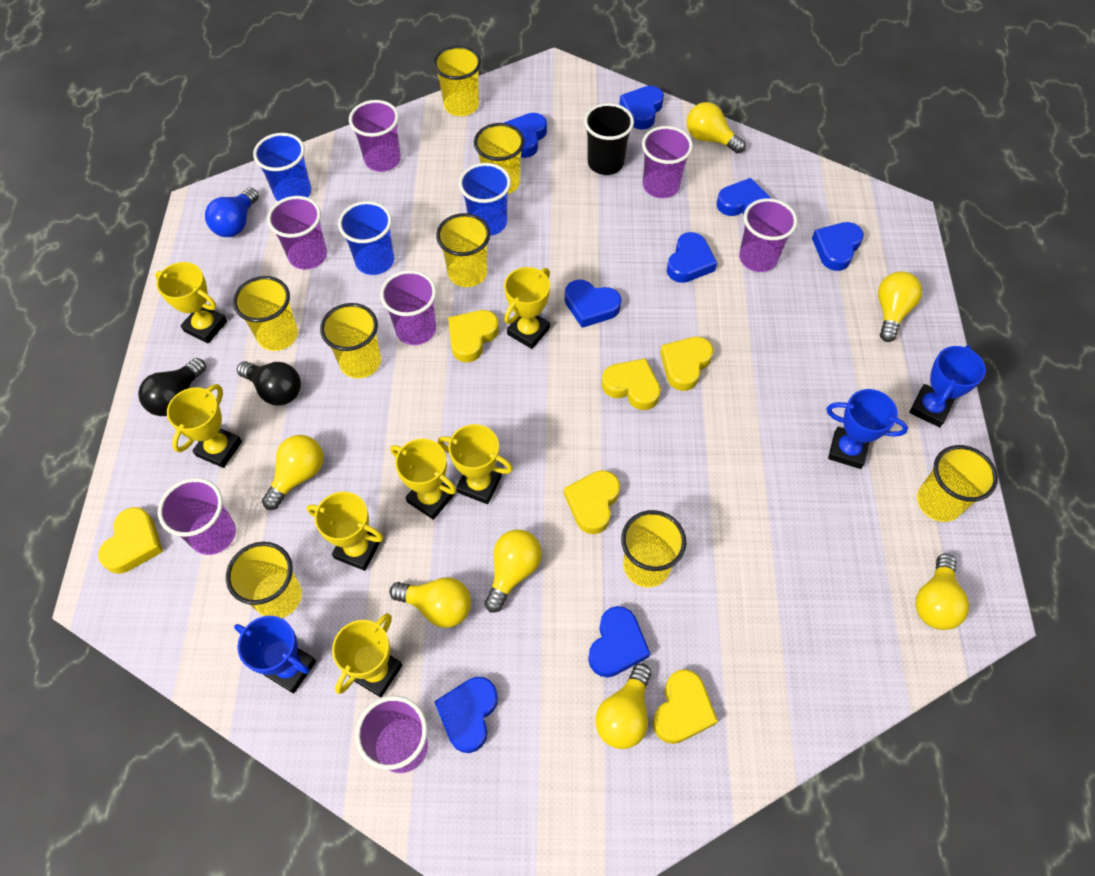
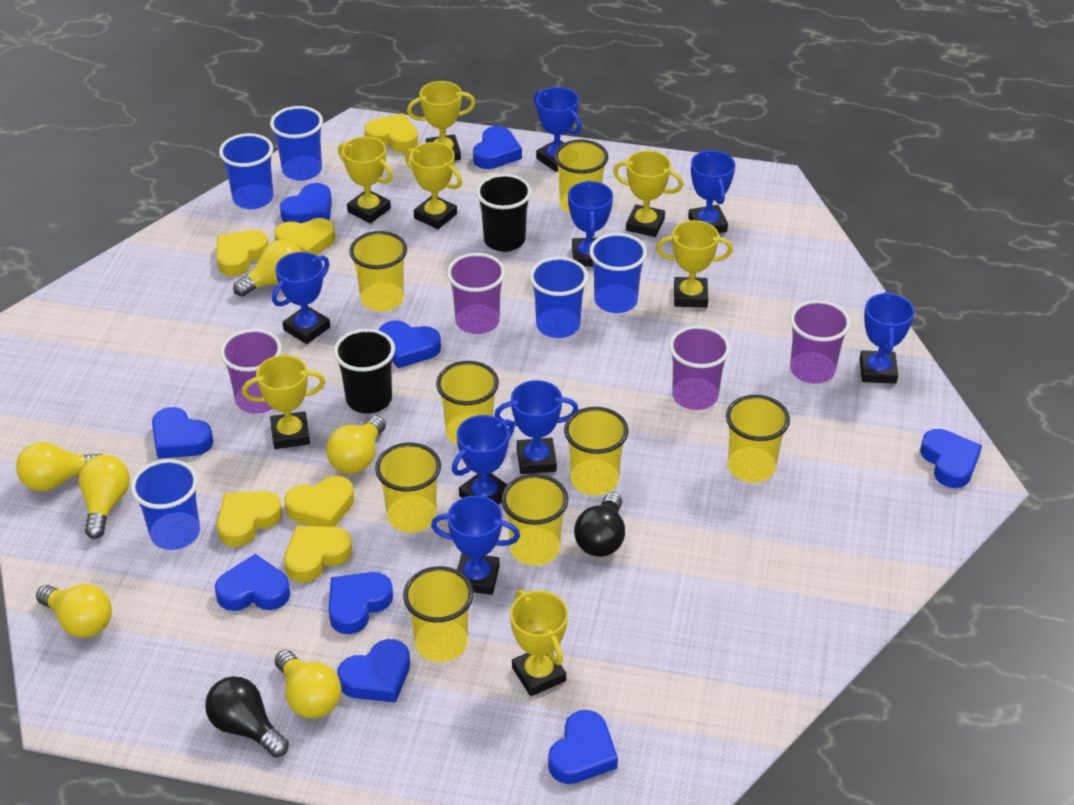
black cup: 1 -> 2
blue cup: 3 -> 5
blue heart: 8 -> 9
blue light bulb: 1 -> 0
blue trophy: 3 -> 8
purple cup: 7 -> 4
yellow light bulb: 7 -> 6

